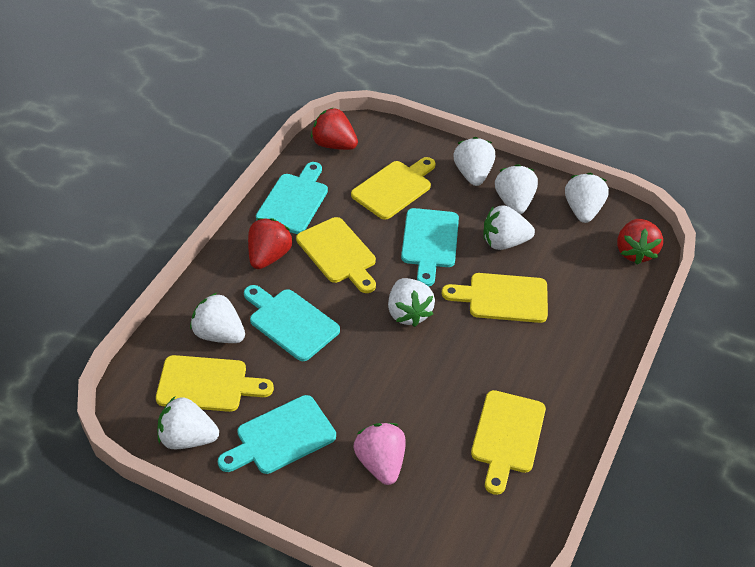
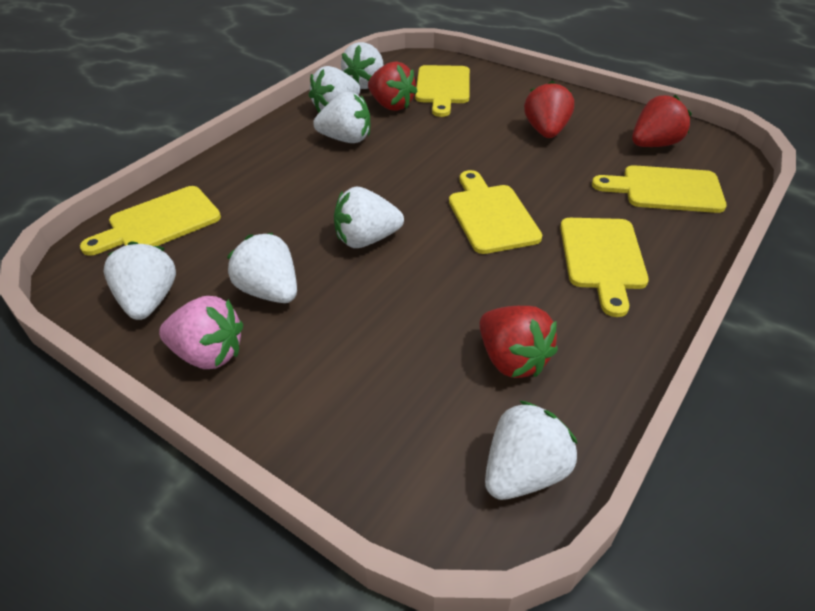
red strawberry: 3 -> 4
turquoise cutting board: 4 -> 0

